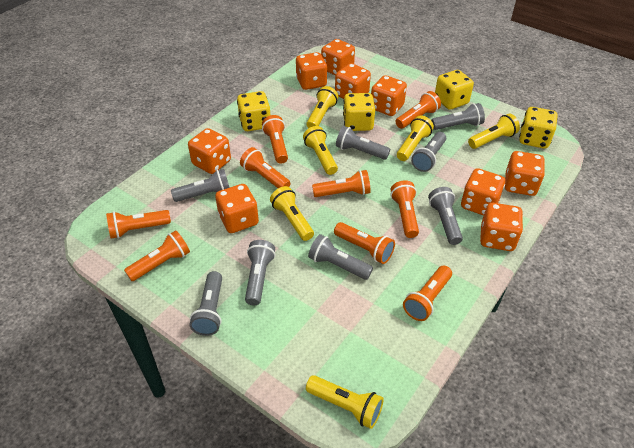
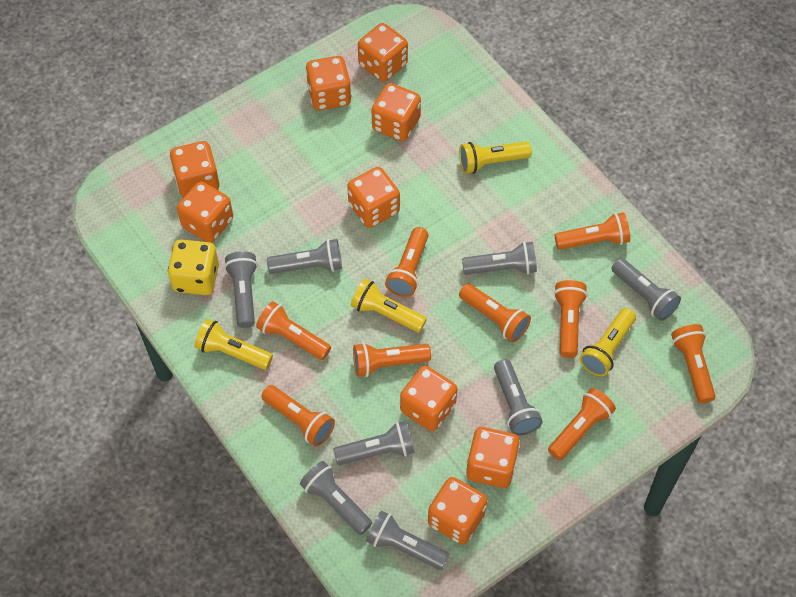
yellow dice: 4 -> 1
yellow flashlight: 6 -> 4

